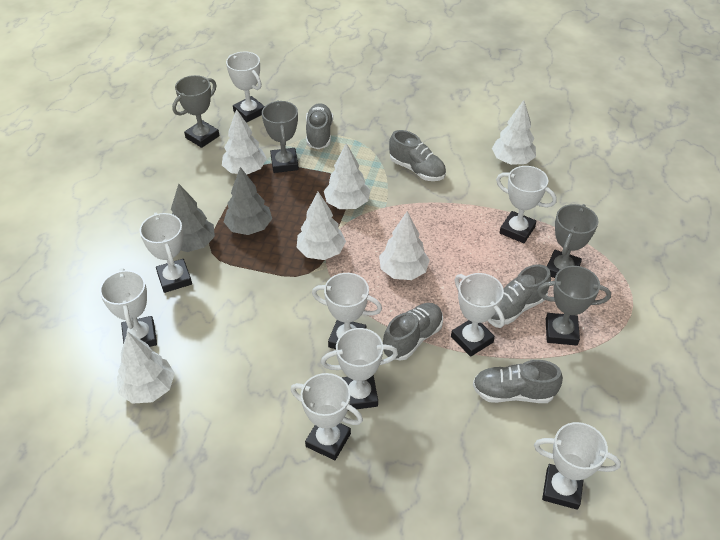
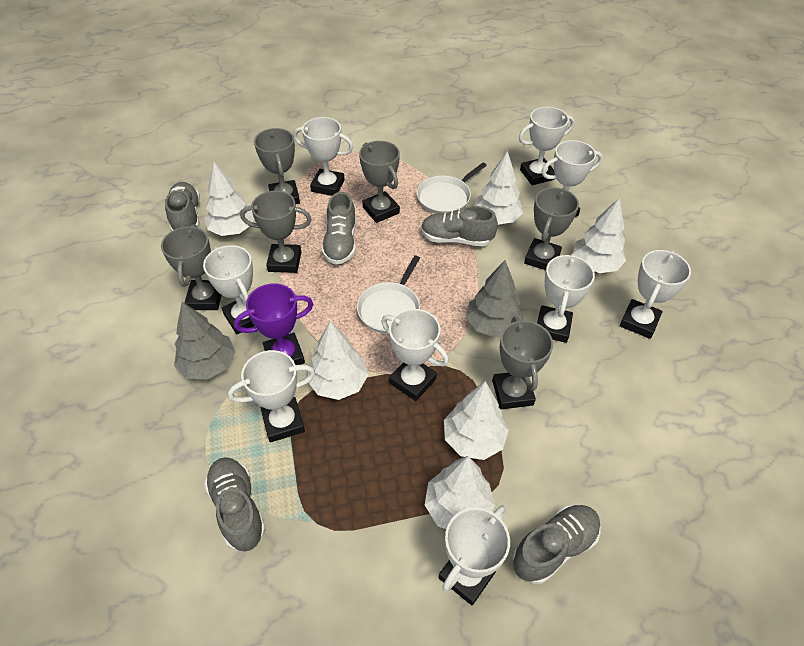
grey trophy: 4 -> 6
purple trophy: 0 -> 1
white pan: 0 -> 2

